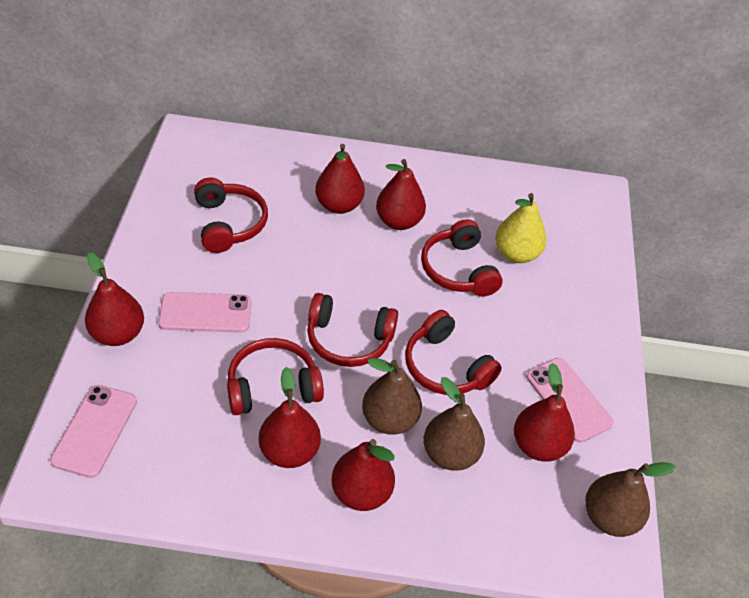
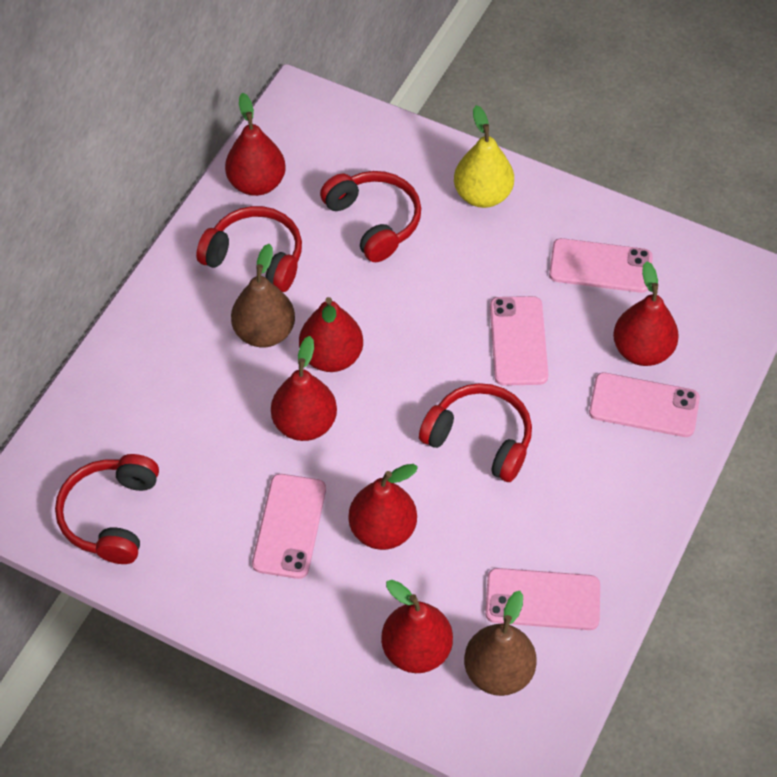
brown pear: 3 -> 2
pink phone: 3 -> 5
red headphones: 5 -> 4

